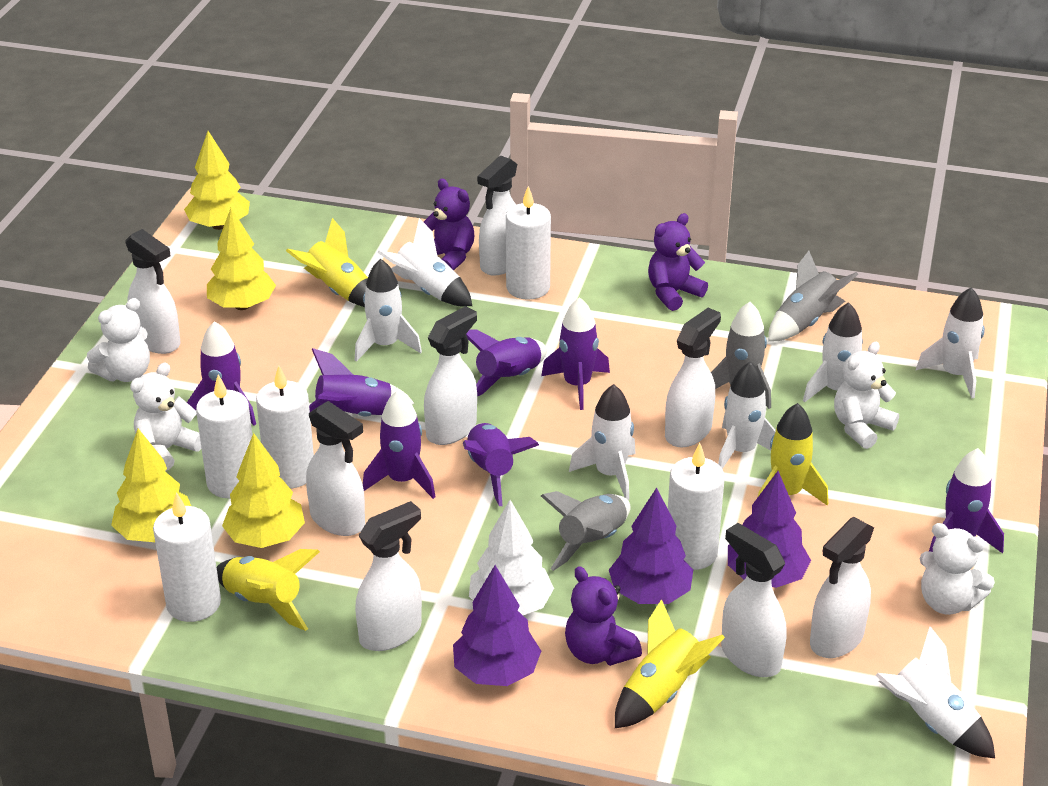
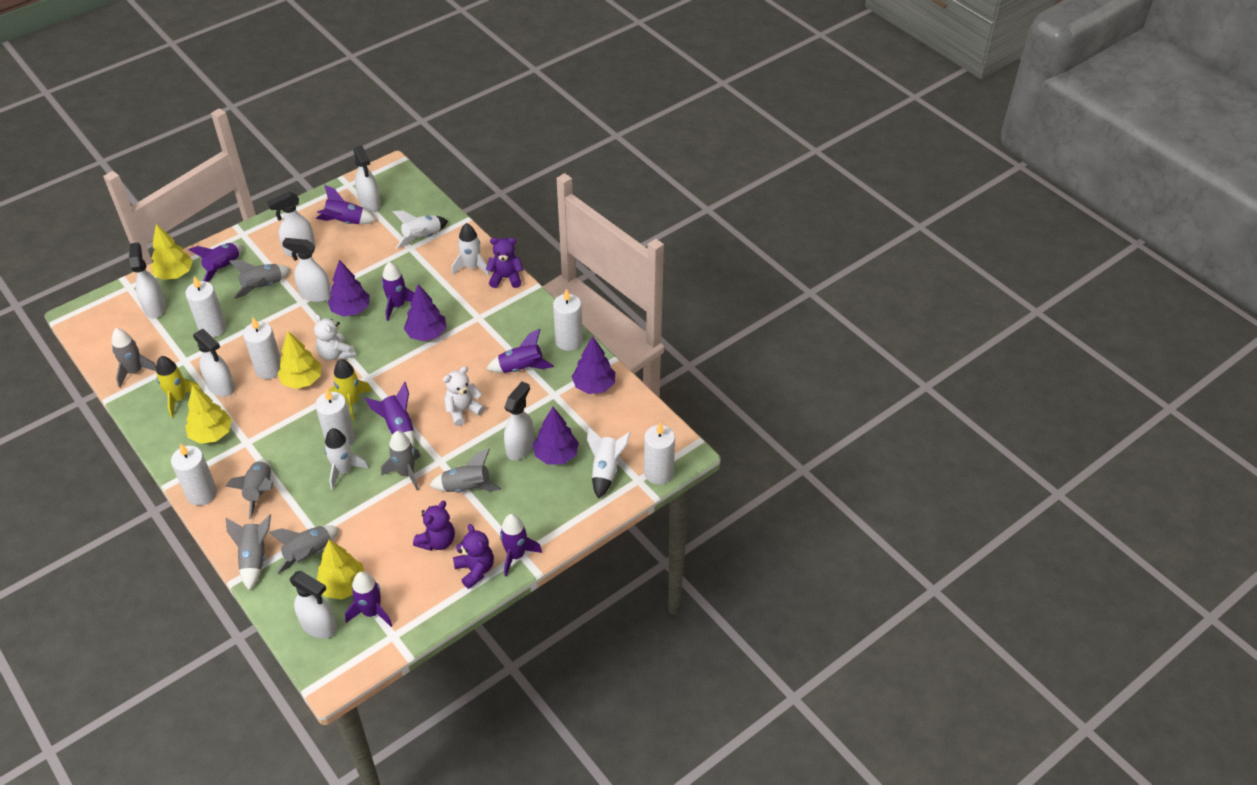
grey rocket: 3 -> 7
purple tree: 3 -> 4
white candle: 5 -> 6
white rocket: 7 -> 4
white spray bottle: 8 -> 7
white teddy bear: 4 -> 2
white tree: 1 -> 0
yellow rocket: 4 -> 2

